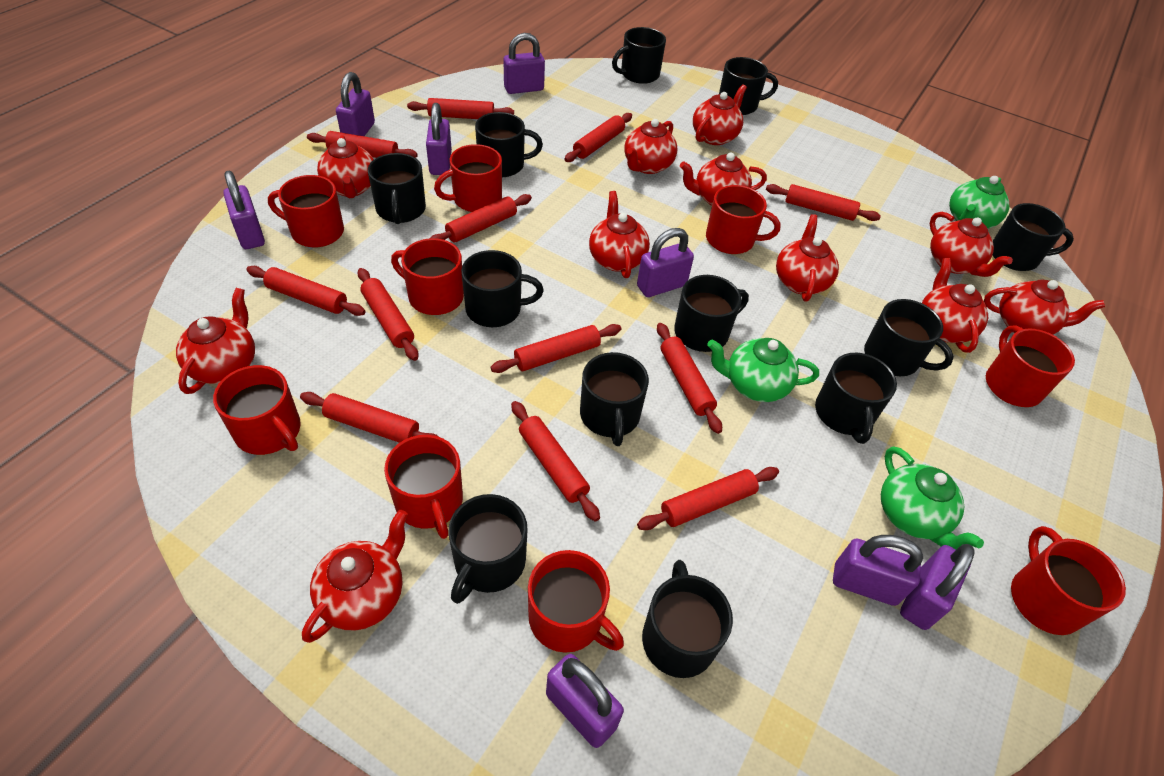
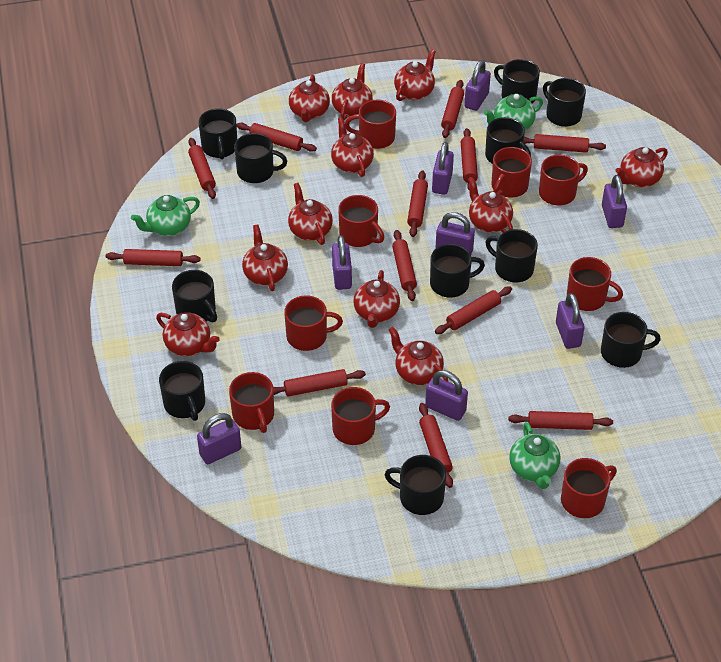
black mug: 12 -> 11

